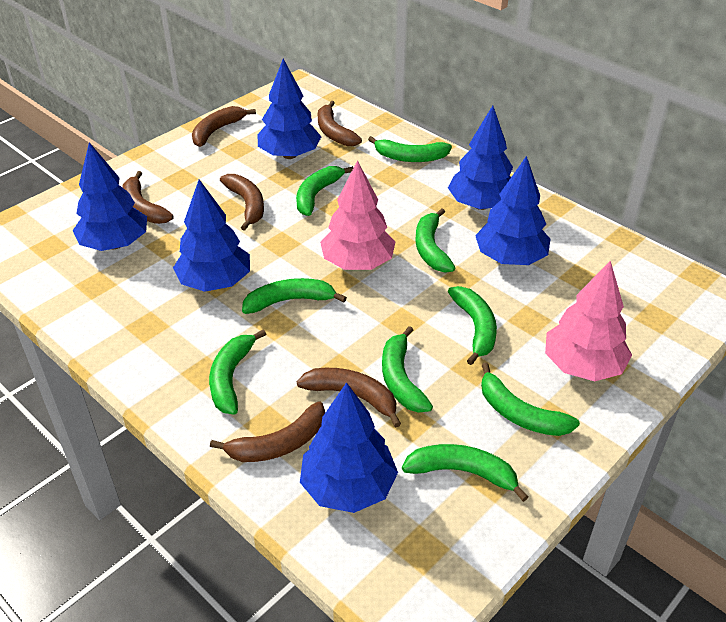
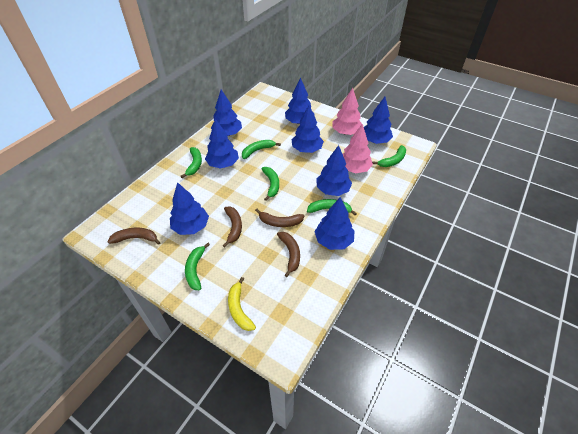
blue tree: 6 -> 8
brown banana: 6 -> 4
green banana: 9 -> 6
yellow banana: 0 -> 1

